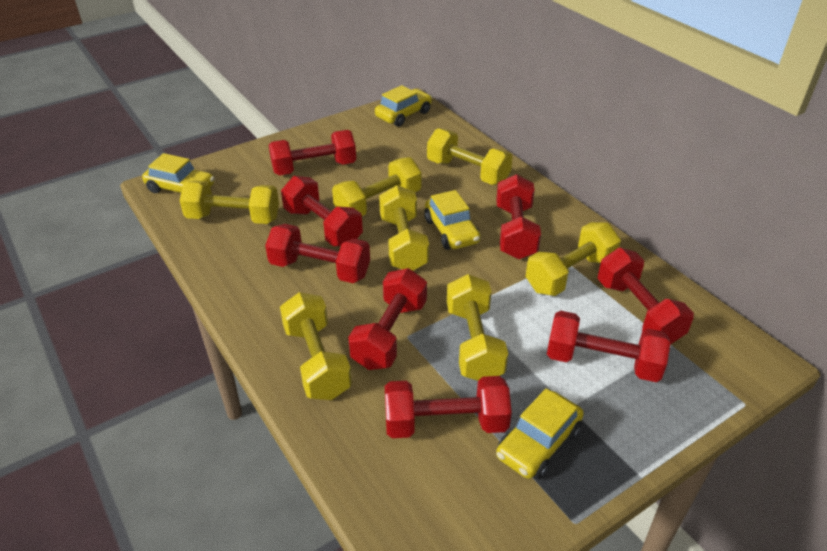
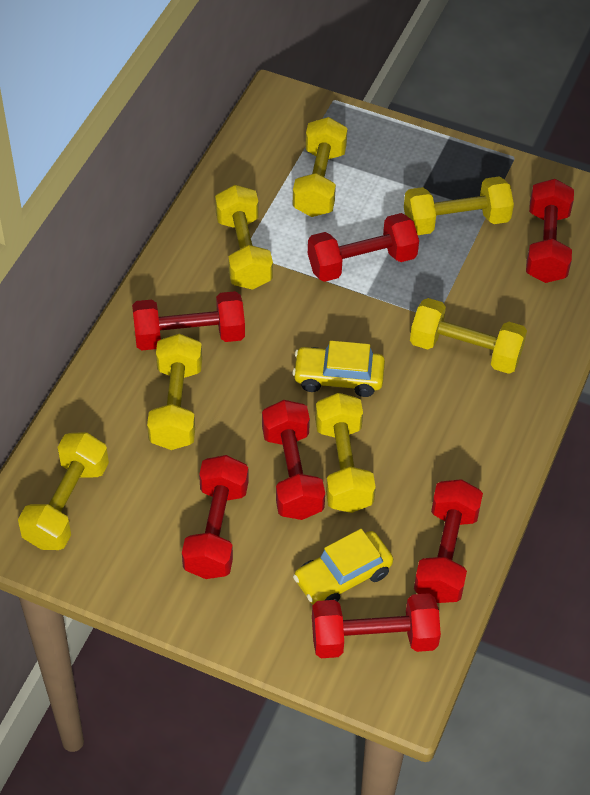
red dumbbell: 8 -> 7
yellow car: 4 -> 2

